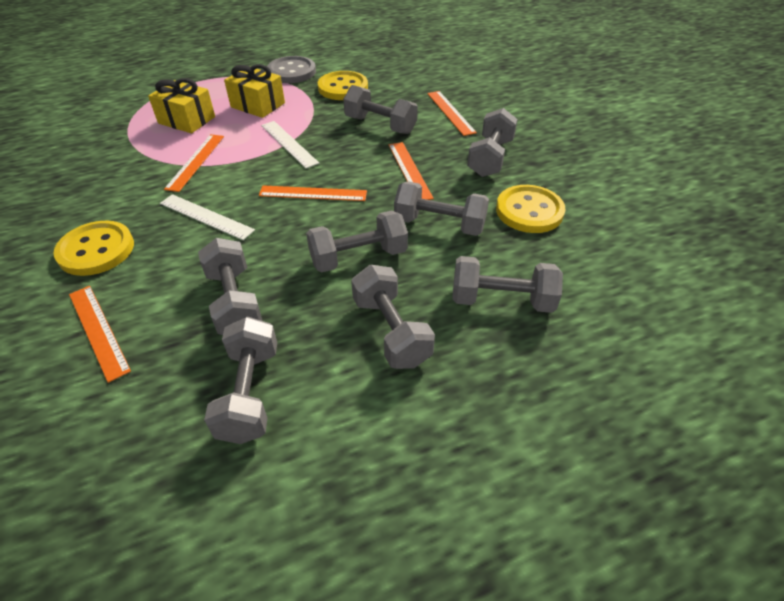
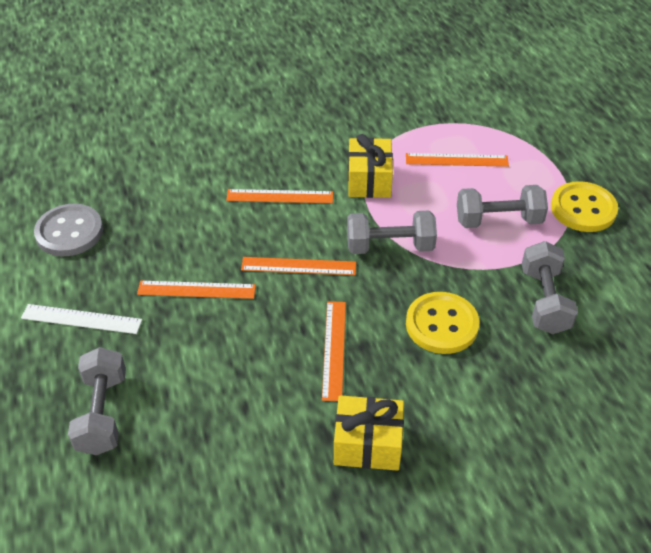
grey dumbbell: 8 -> 4
white ruler: 2 -> 1
yellow button: 3 -> 2

